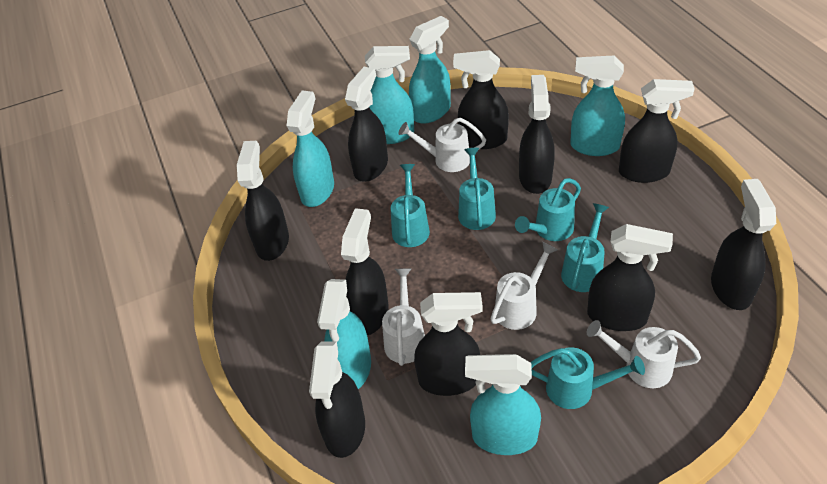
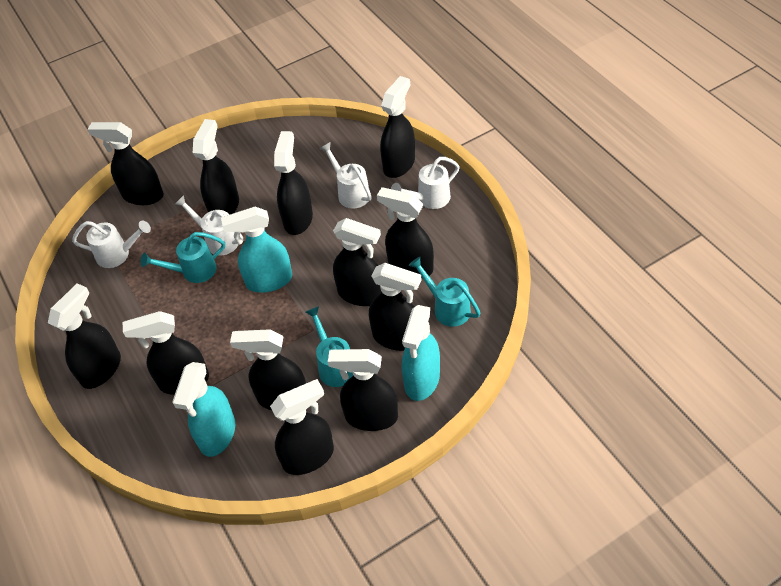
black spray bottle: 10 -> 12
turquoise spray bottle: 6 -> 3
turquoise watering can: 5 -> 3

